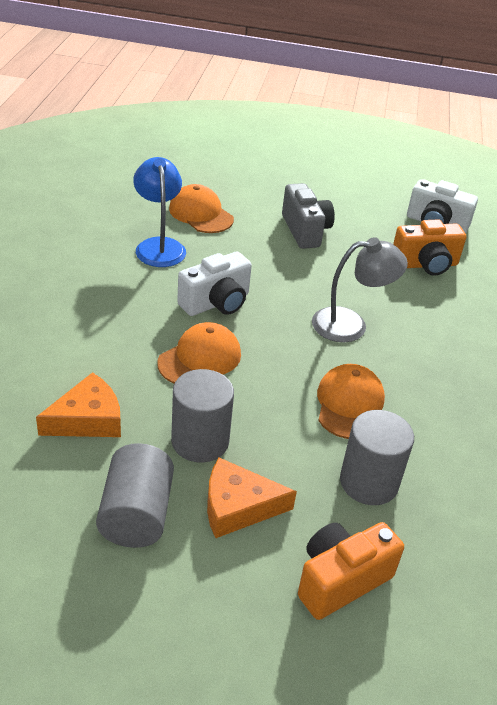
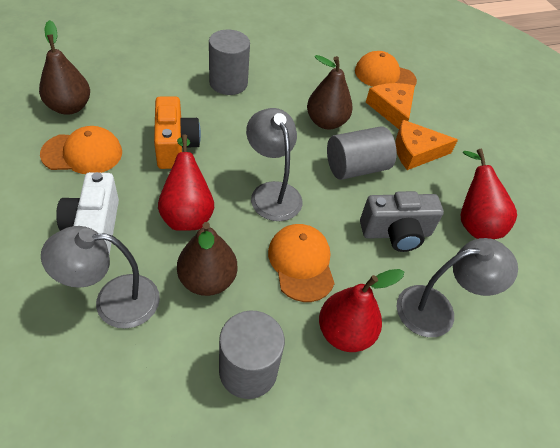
blue lamp: 1 -> 0
brown pear: 0 -> 3
grey lamp: 1 -> 3
orange camera: 2 -> 1
red pear: 0 -> 3
white camera: 2 -> 1

